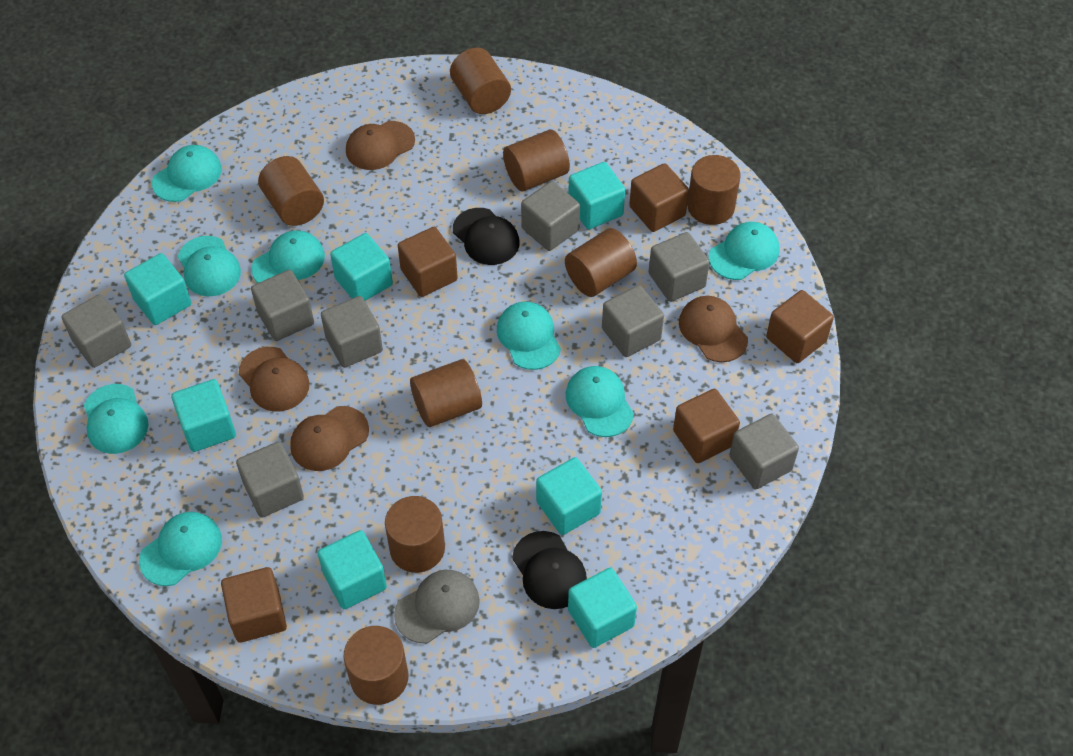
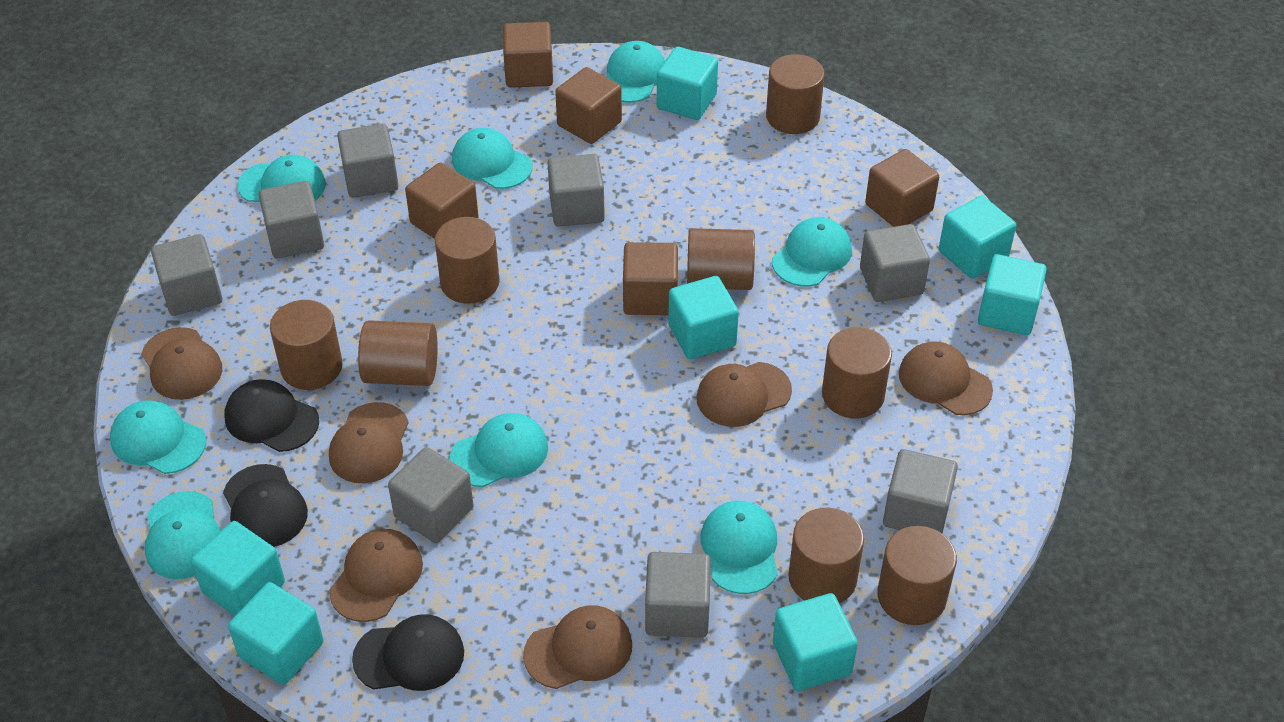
black cap: 2 -> 3
brown cap: 4 -> 6
grey cap: 1 -> 0

